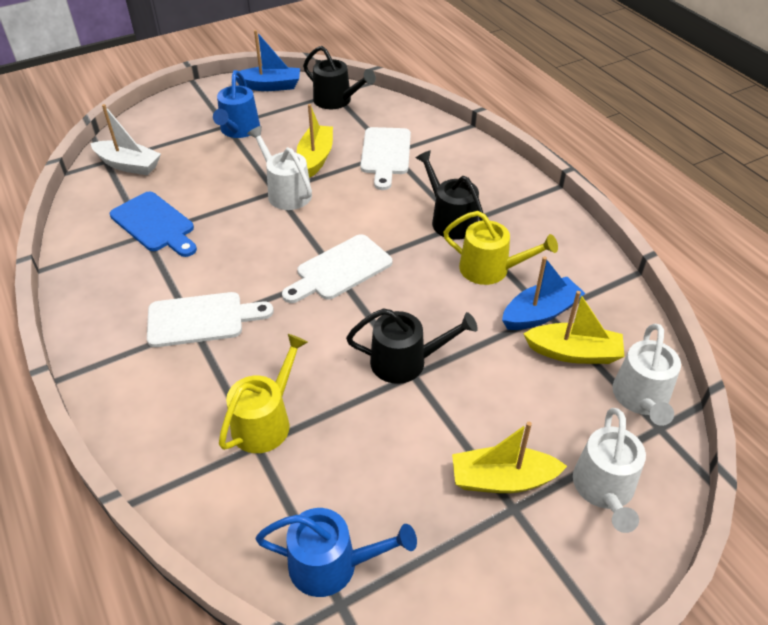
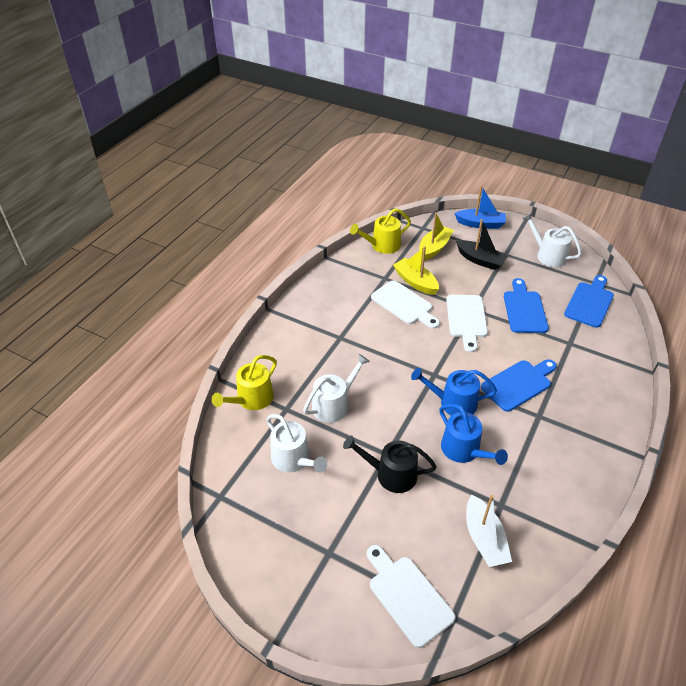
black boat: 0 -> 1
black watering can: 3 -> 1
blue boat: 2 -> 1
blue cutting board: 1 -> 3
yellow boat: 3 -> 2

